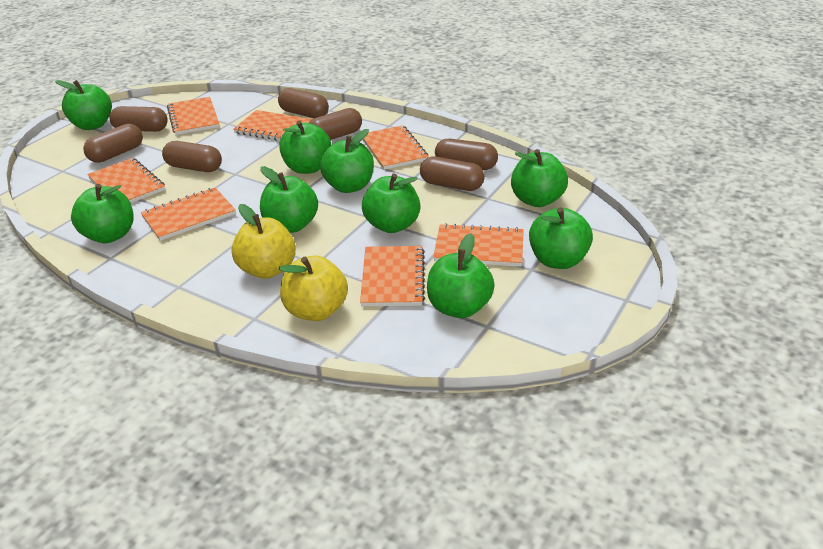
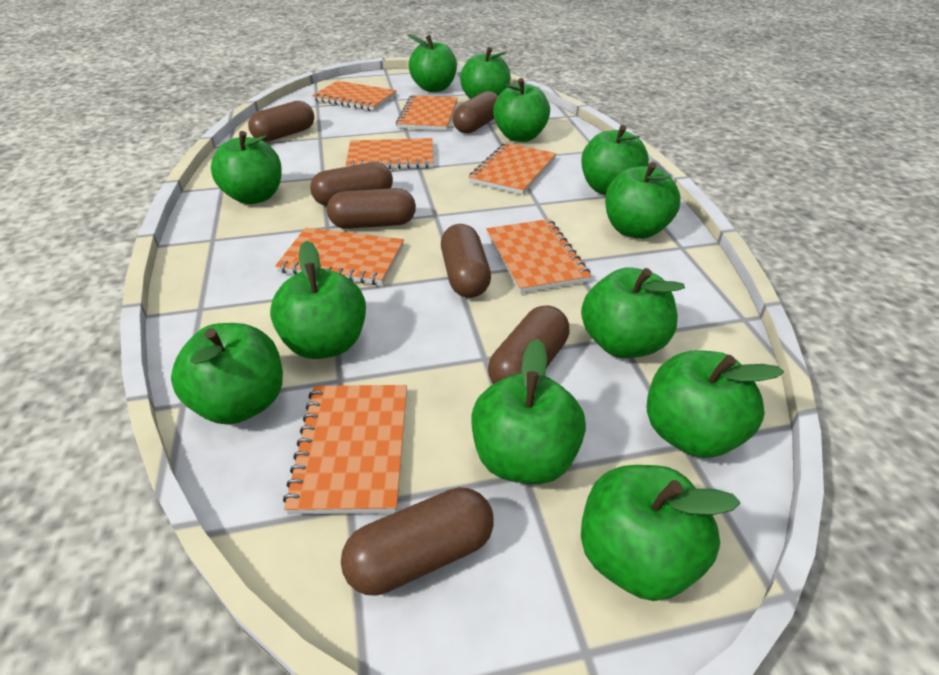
green apple: 9 -> 12
yellow apple: 2 -> 0

